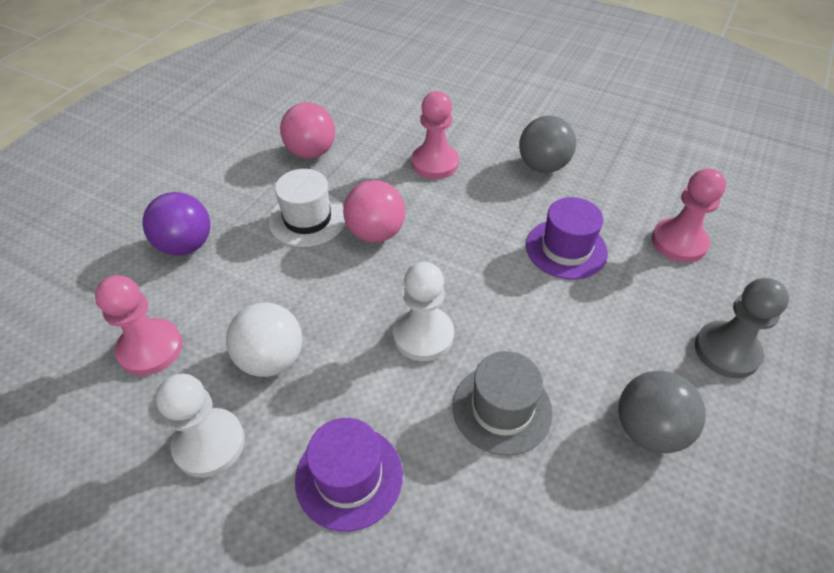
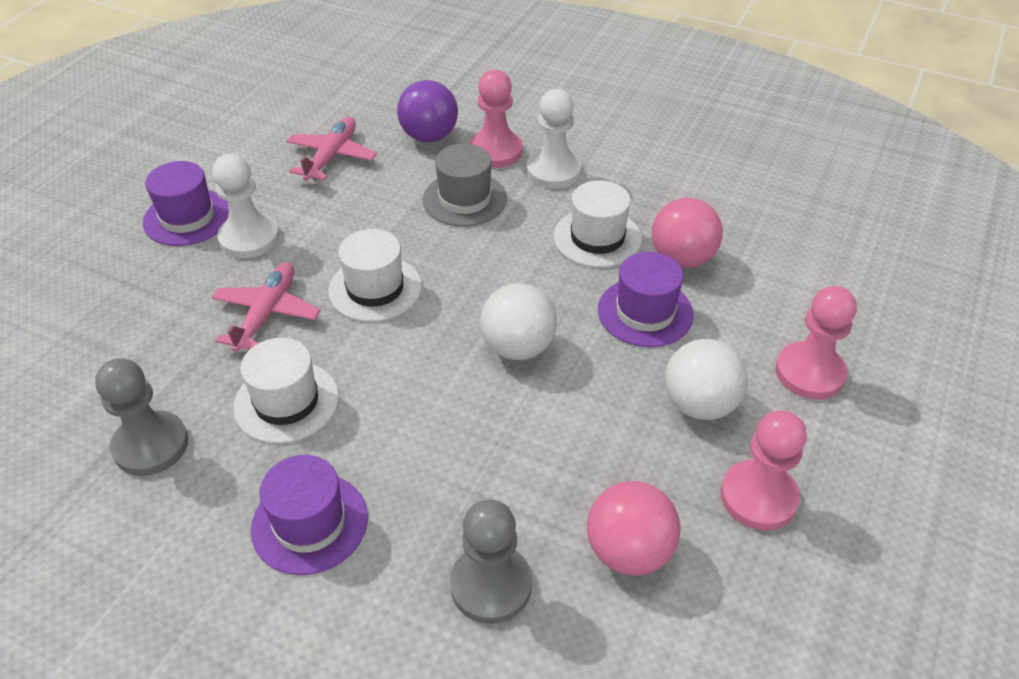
grey ball: 2 -> 0
grey pawn: 1 -> 2
pink plane: 0 -> 2
purple hat: 2 -> 3
white ball: 1 -> 2
white hat: 1 -> 3

